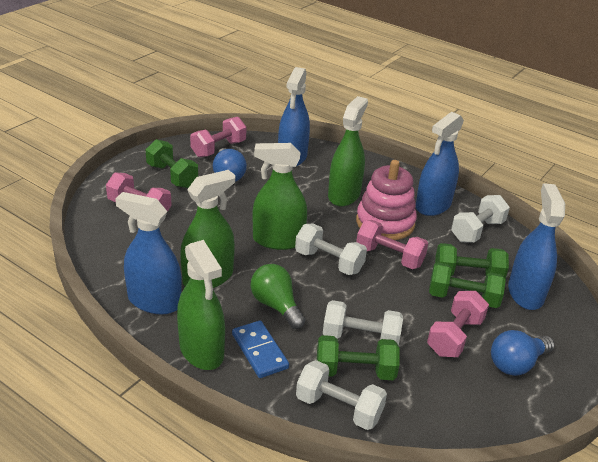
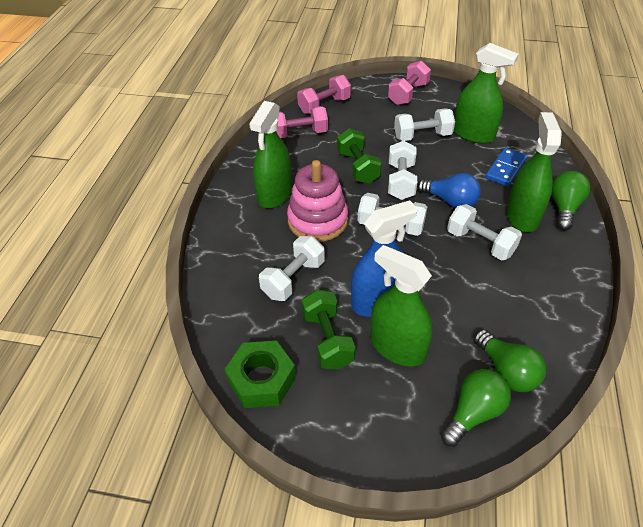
blue light bulb: 2 -> 1
blue spray bottle: 4 -> 1
green dumbbell: 4 -> 2
green light bulb: 1 -> 3
green nut: 0 -> 1
pink dumbbell: 4 -> 3
white dumbbell: 4 -> 5

